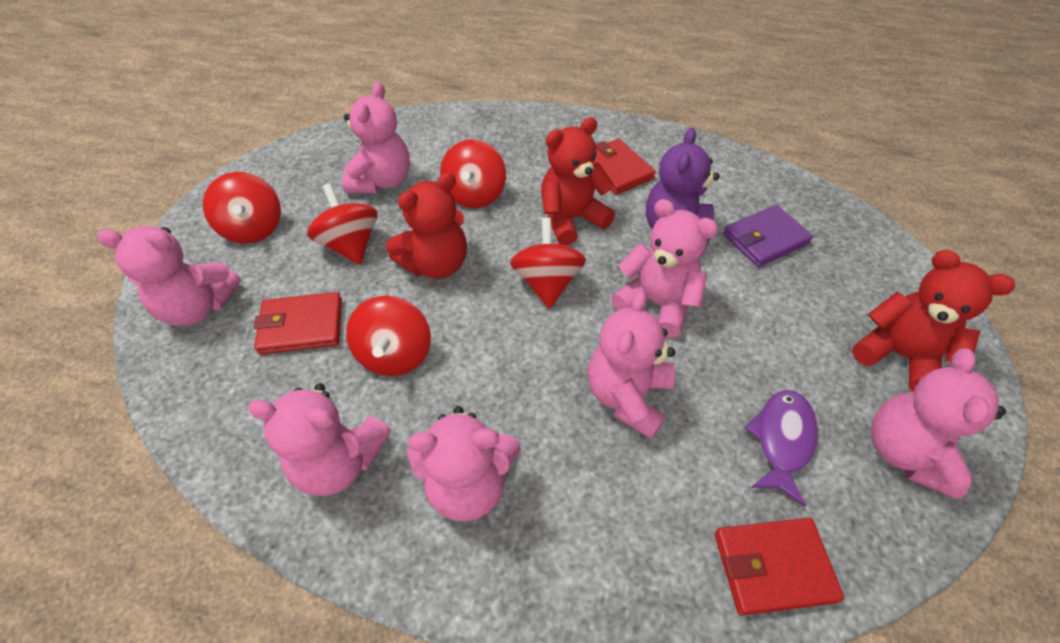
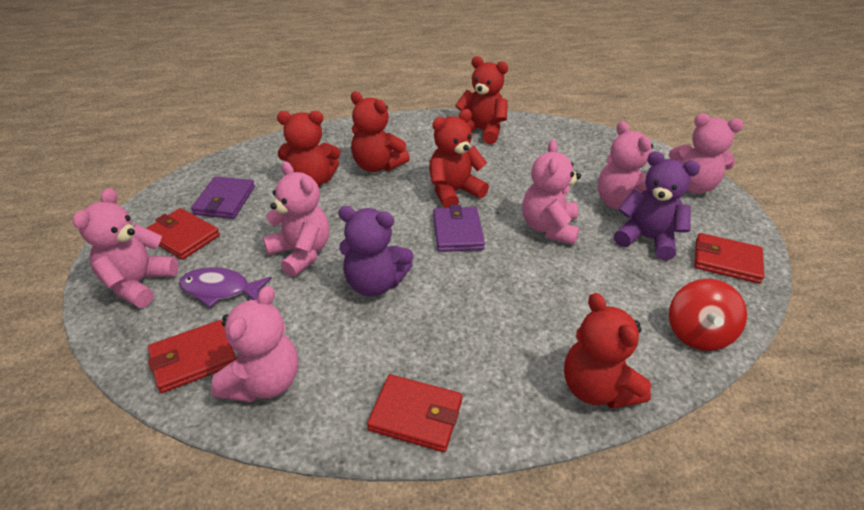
pink teddy bear: 7 -> 6
purple teddy bear: 1 -> 2
purple wallet: 1 -> 2
red spinning top: 5 -> 1
red teddy bear: 3 -> 5
red wallet: 3 -> 4

